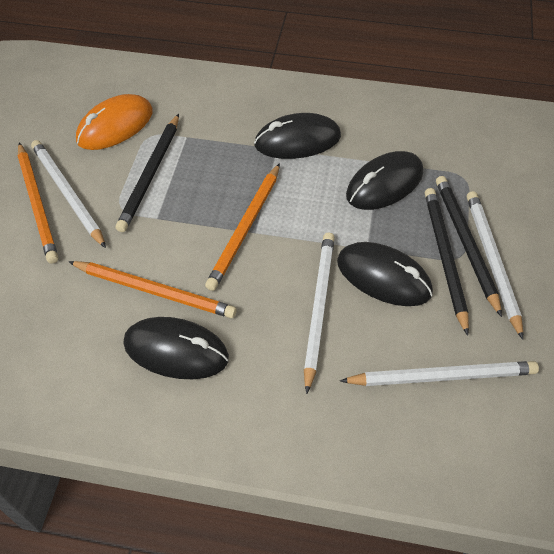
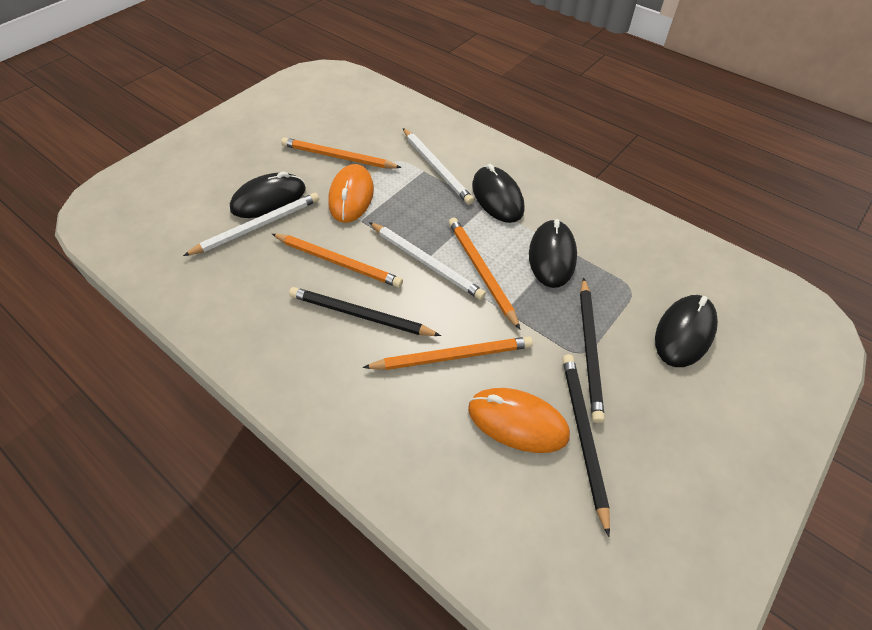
orange mouse: 1 -> 2
orange pencil: 3 -> 4
white pencil: 4 -> 3

